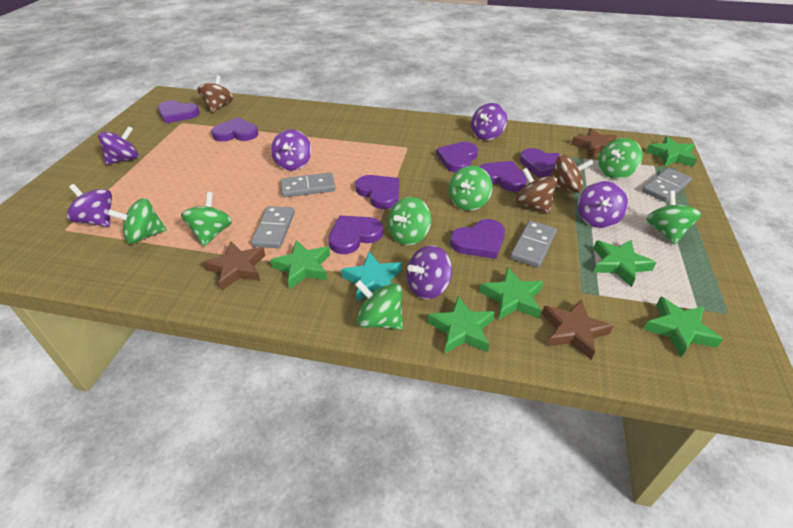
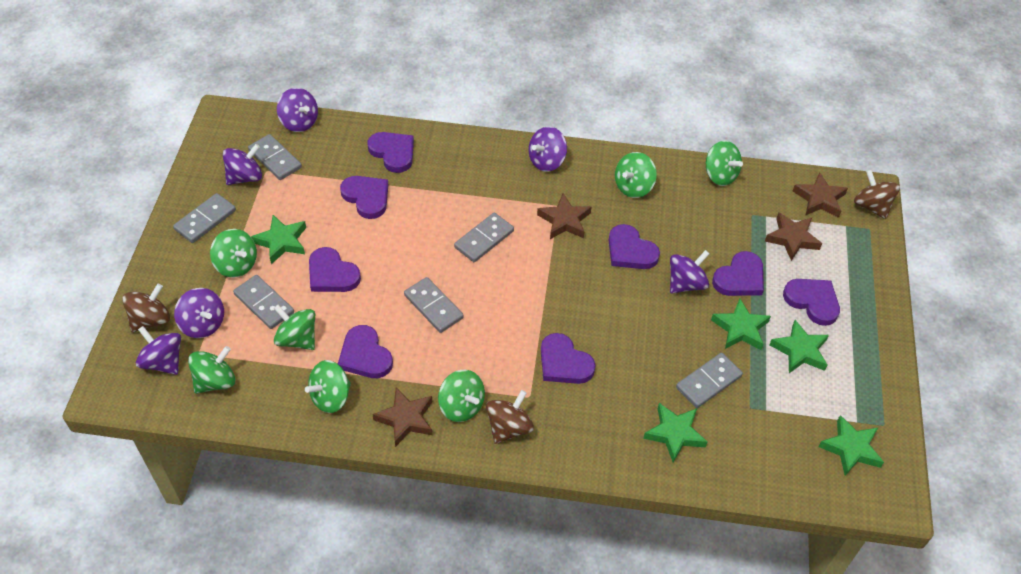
brown star: 3 -> 4
green star: 6 -> 5
grey domino: 4 -> 6
turquoise star: 1 -> 0

